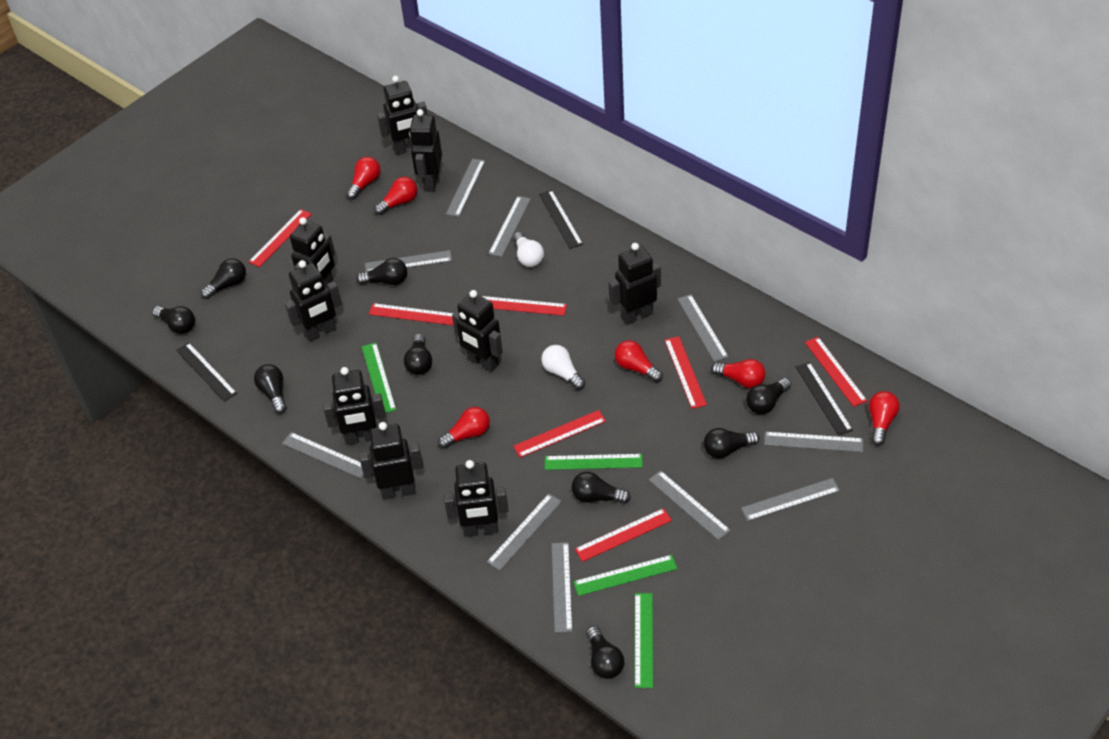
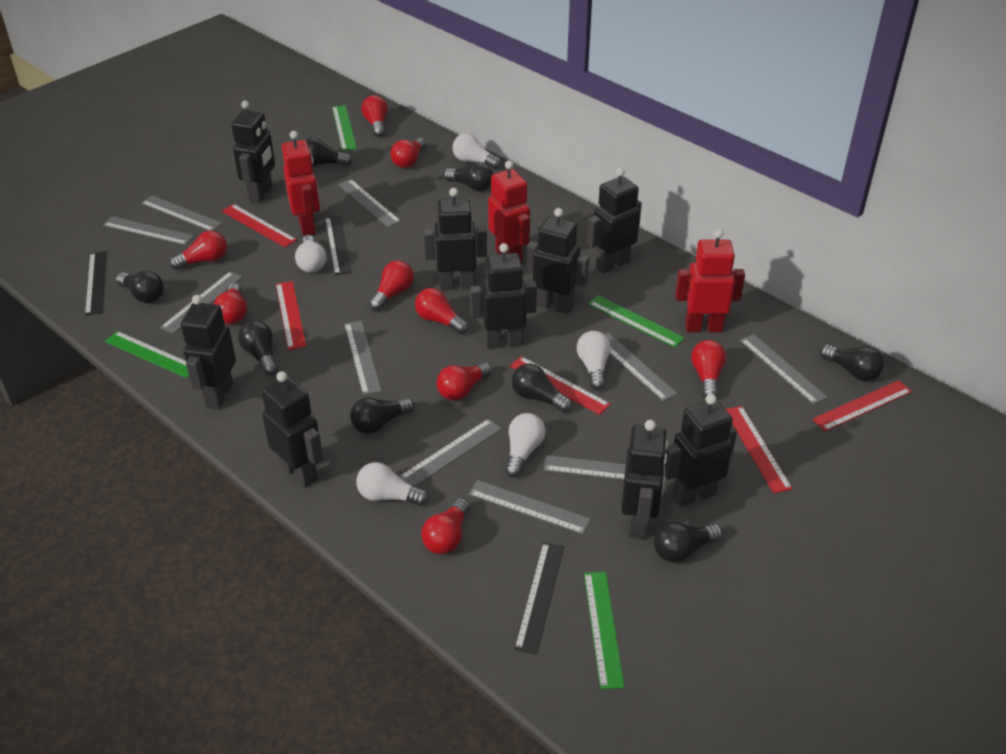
black light bulb: 9 -> 8
red light bulb: 6 -> 9
red robot: 0 -> 3
red ruler: 7 -> 5
white light bulb: 2 -> 5

